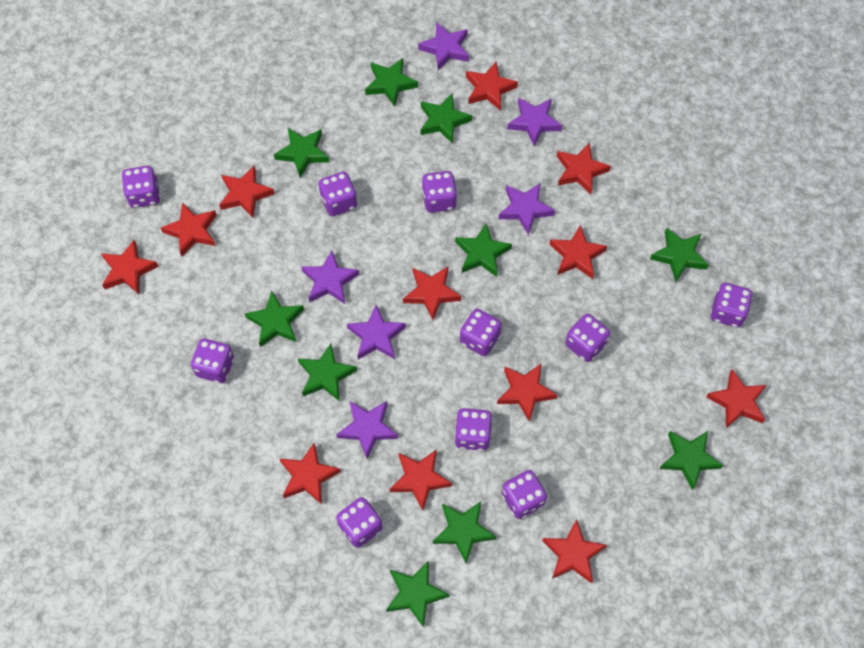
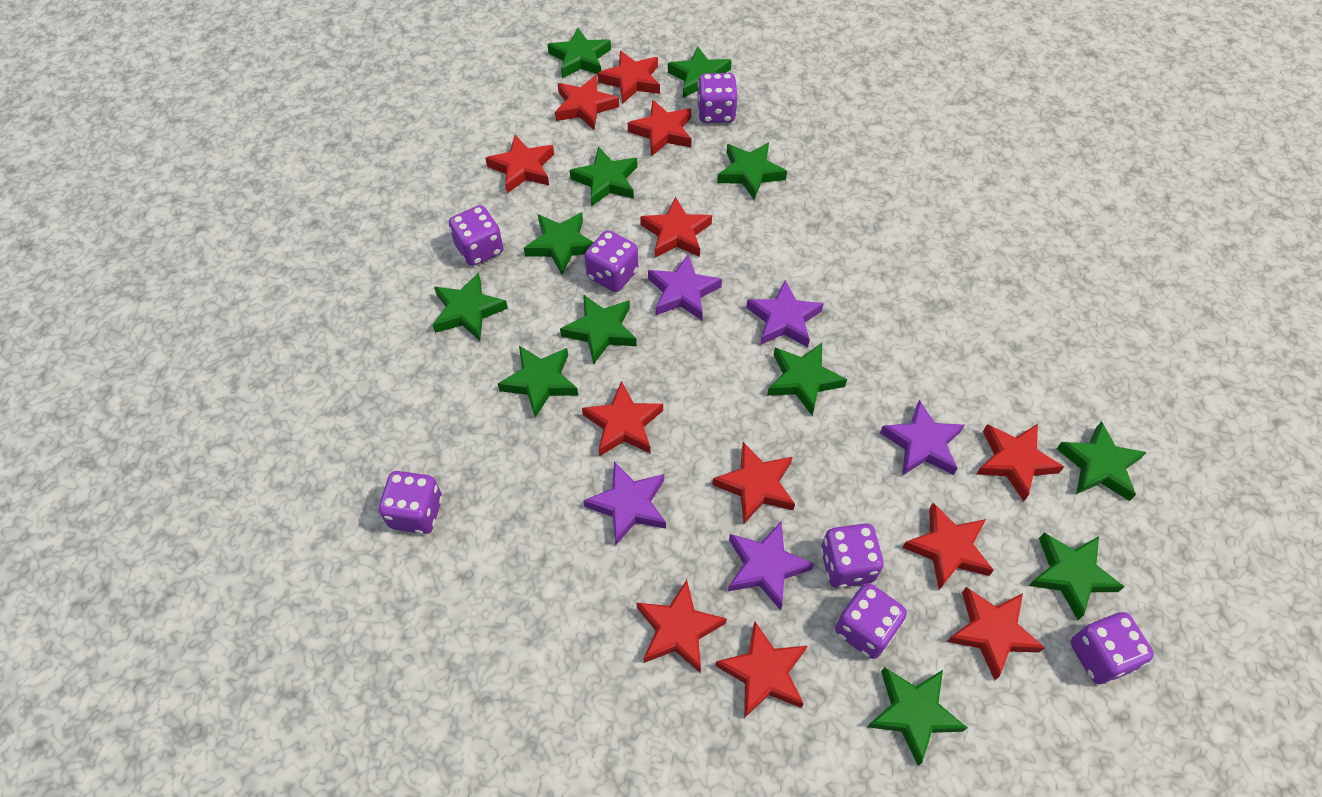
green star: 10 -> 12
purple dice: 10 -> 7
purple star: 6 -> 5

